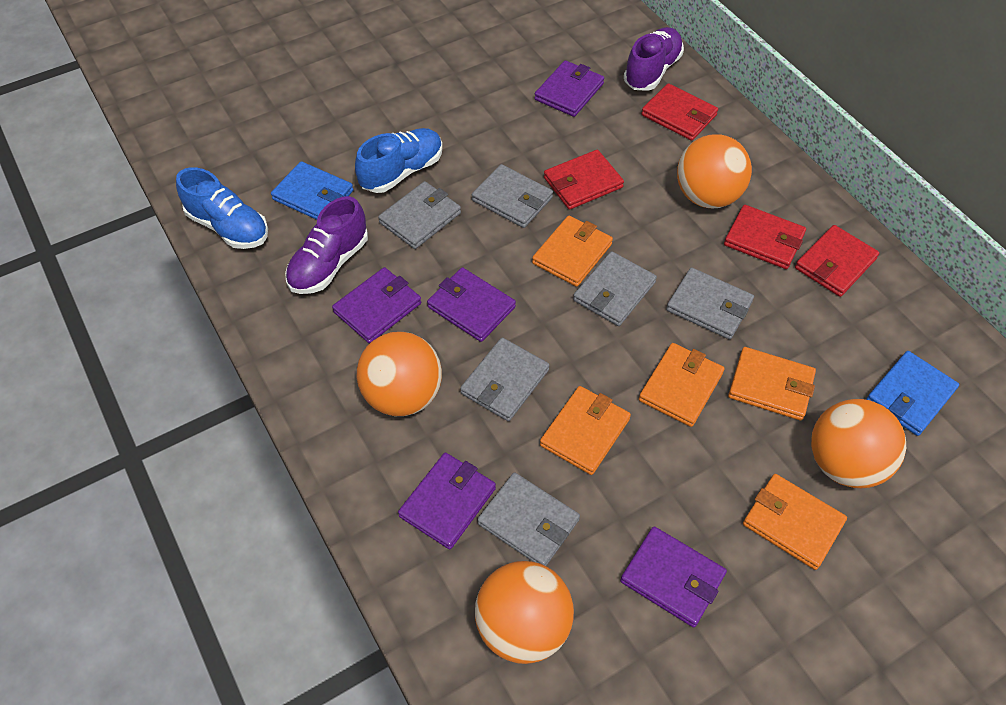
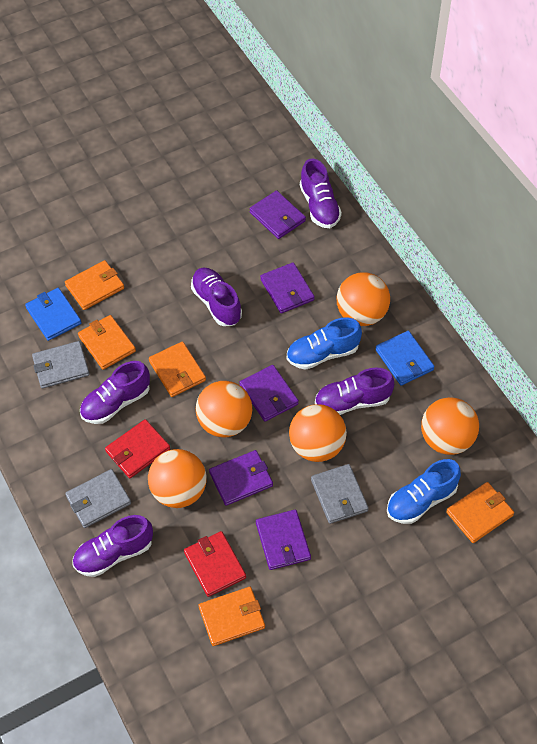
grey wallet: 6 -> 3
orange ball: 4 -> 5
purple shoe: 2 -> 5
red wallet: 4 -> 2

